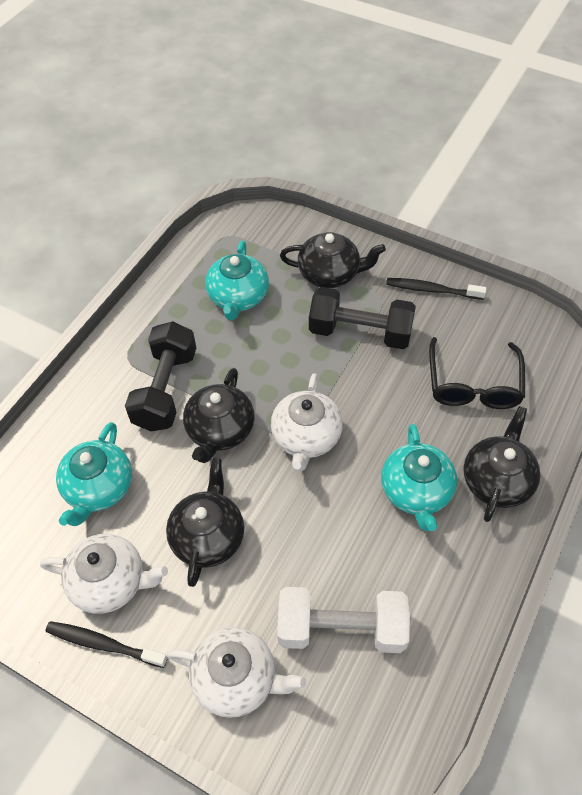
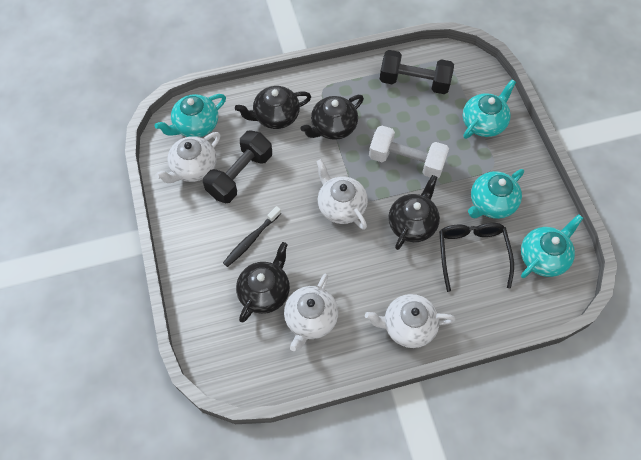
black toothbrush: 2 -> 1
turquoise teapot: 3 -> 4
white teapot: 3 -> 4

